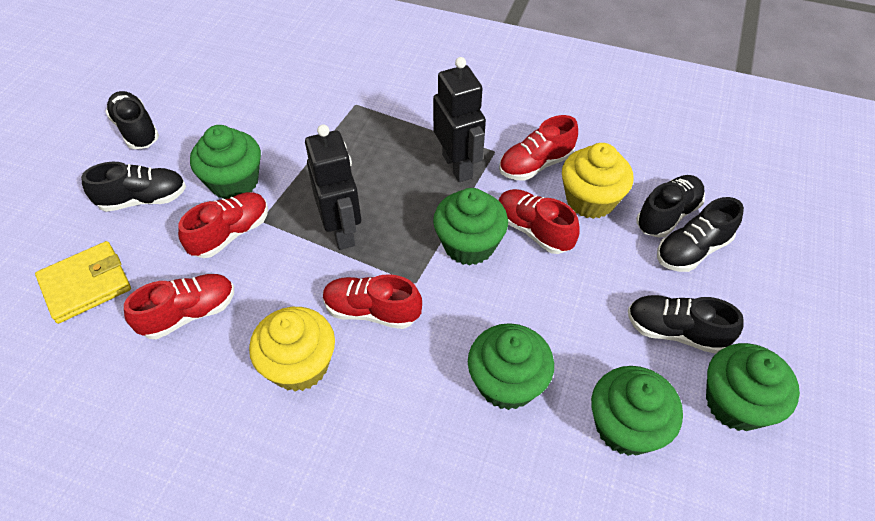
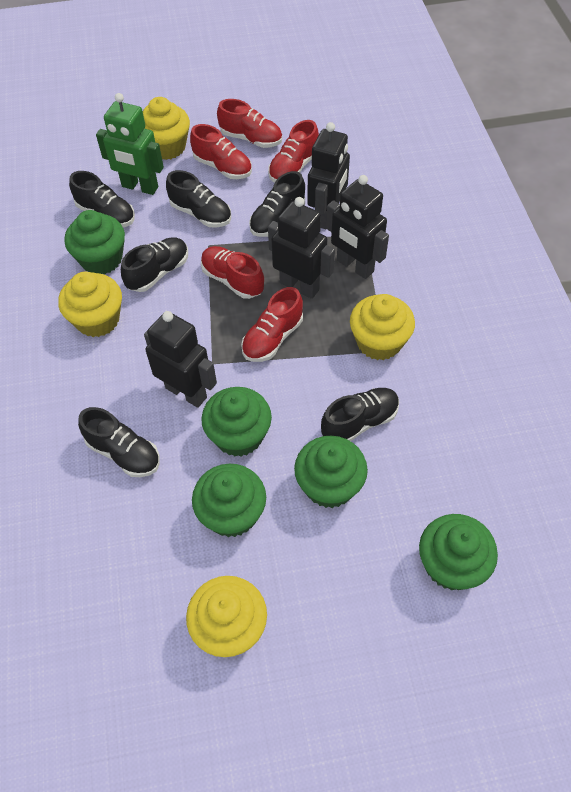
black robot: 2 -> 4
black shoe: 5 -> 6
green robot: 0 -> 1
yellow cupcake: 2 -> 4
yellow wallet: 1 -> 0

